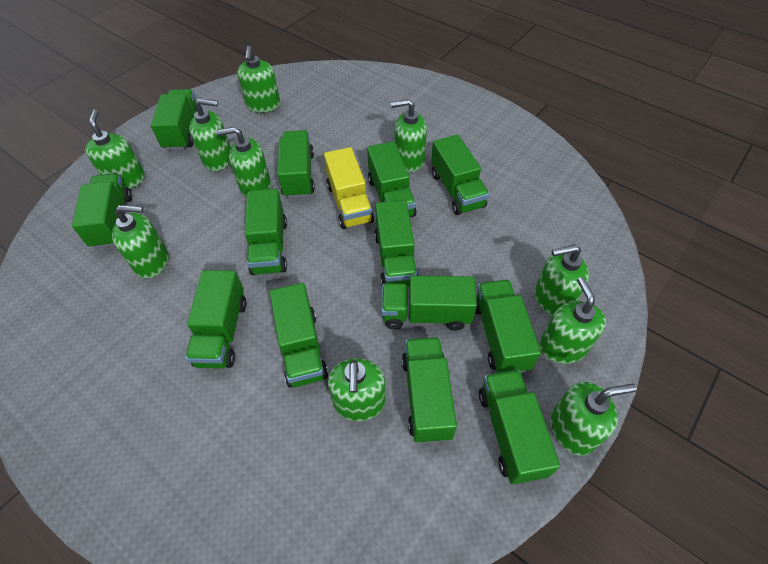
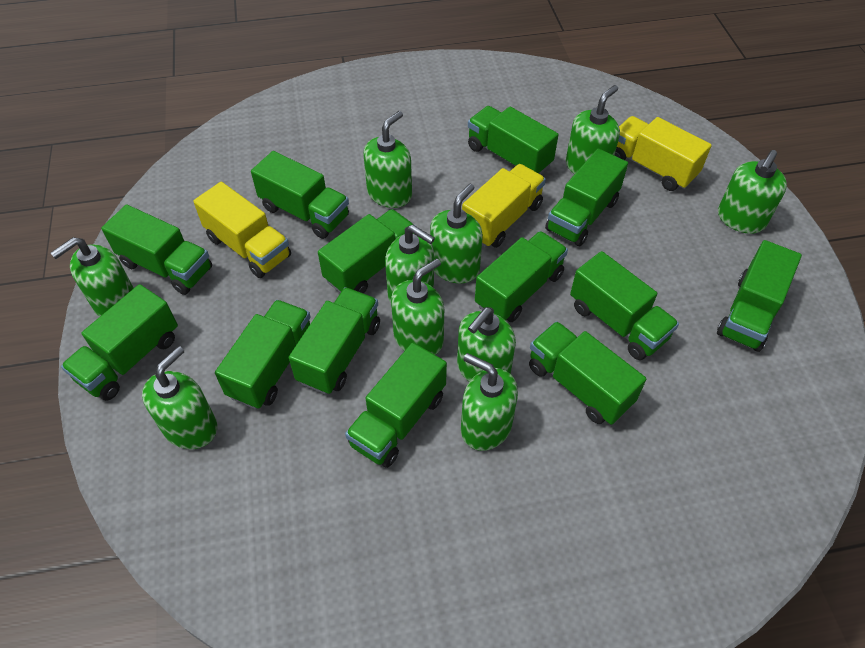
yellow truck: 1 -> 3

